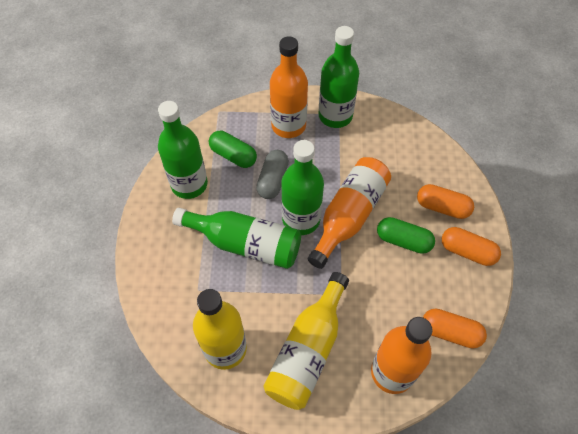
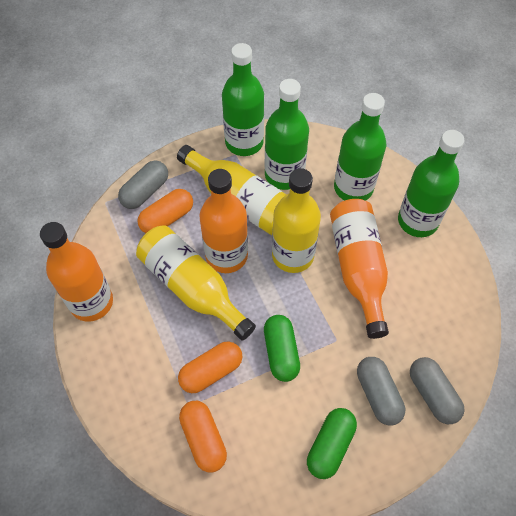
grey capsule: 1 -> 3
yellow bottle: 2 -> 3

